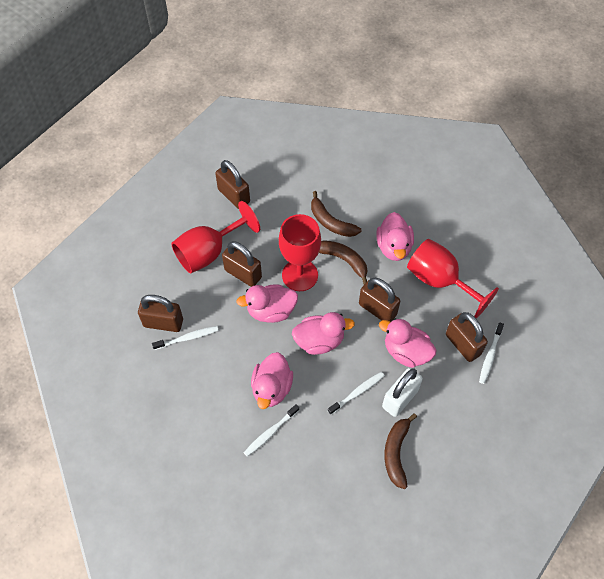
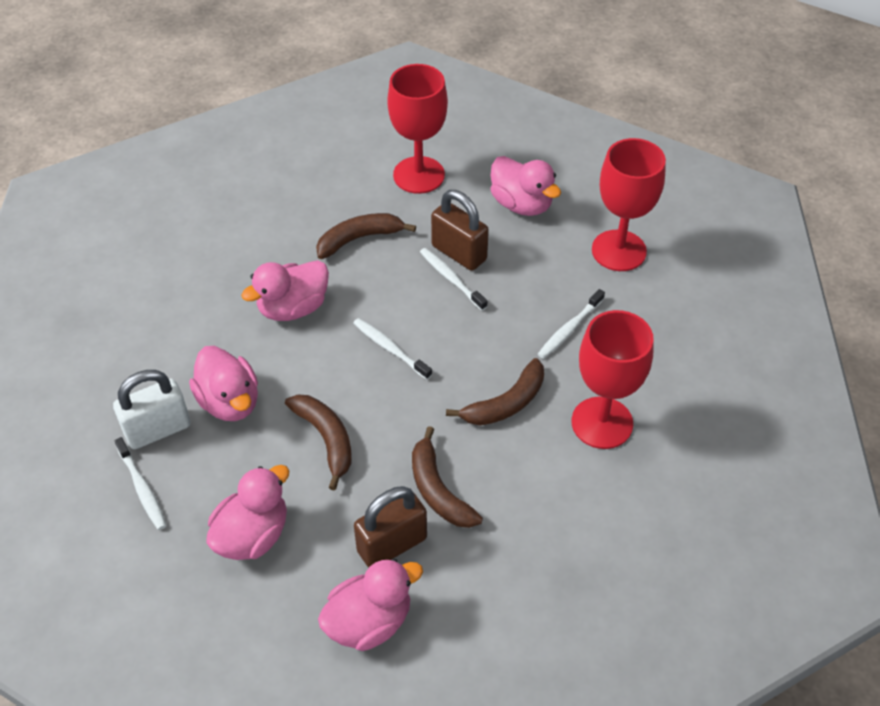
brown banana: 3 -> 4
brown padlock: 5 -> 2

